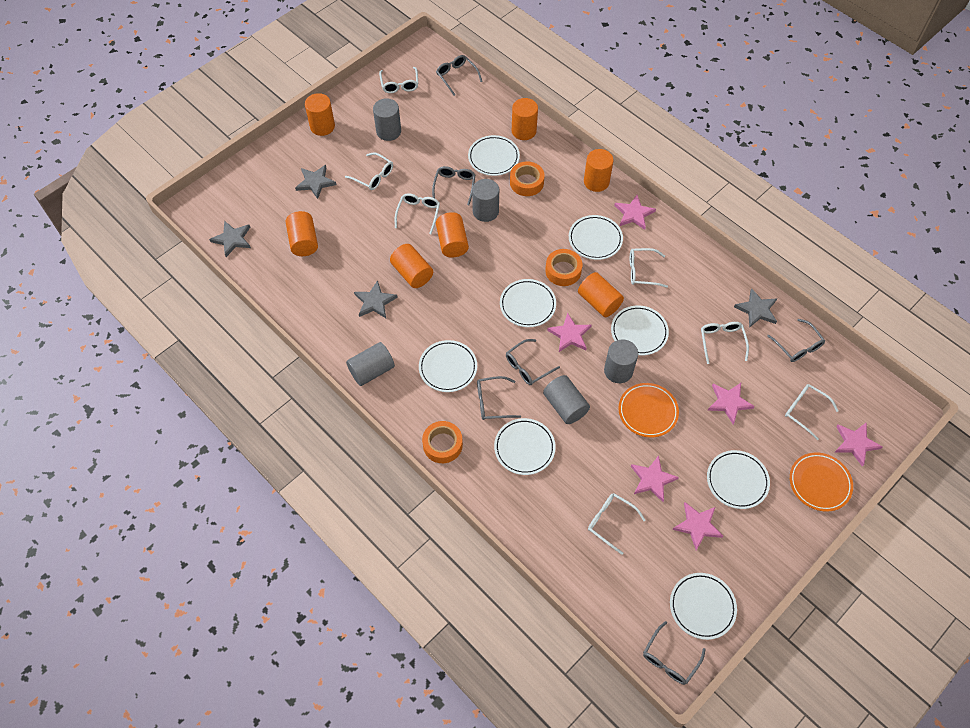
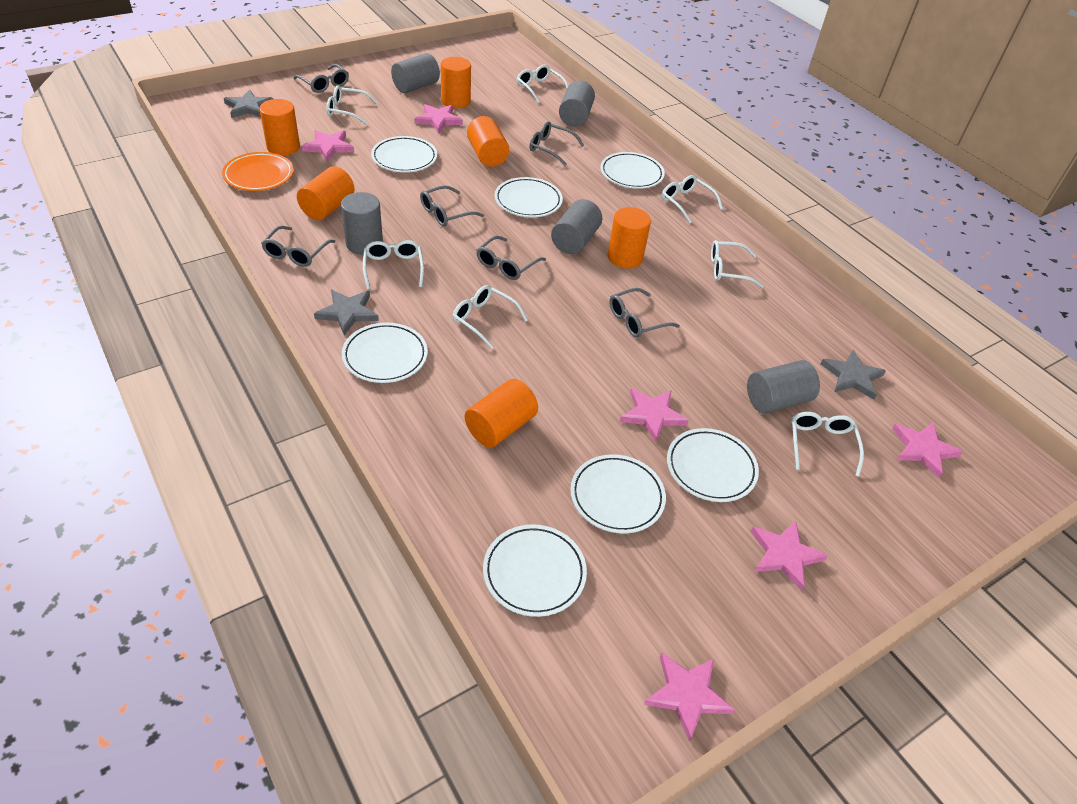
grey star: 4 -> 3
orange cylinder: 7 -> 6
orange plate: 2 -> 1
orange tape: 3 -> 0
white plate: 8 -> 7

